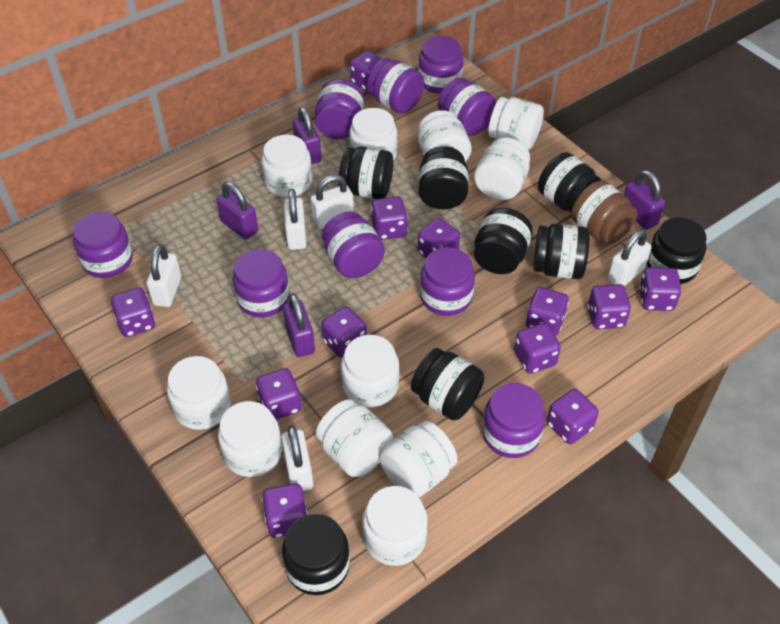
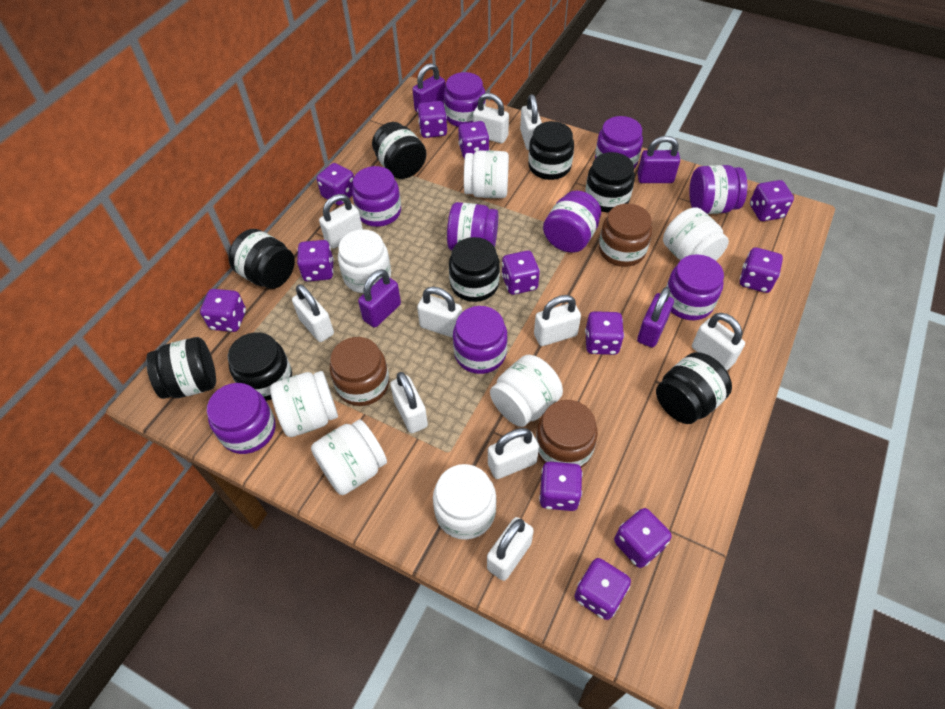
brown jar: 1 -> 3
white jar: 11 -> 7
white padlock: 5 -> 10

